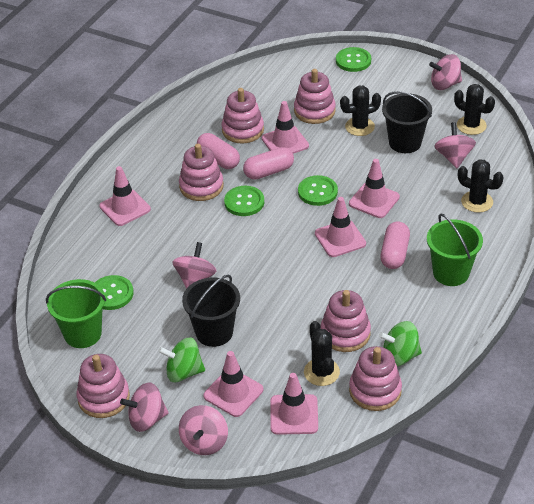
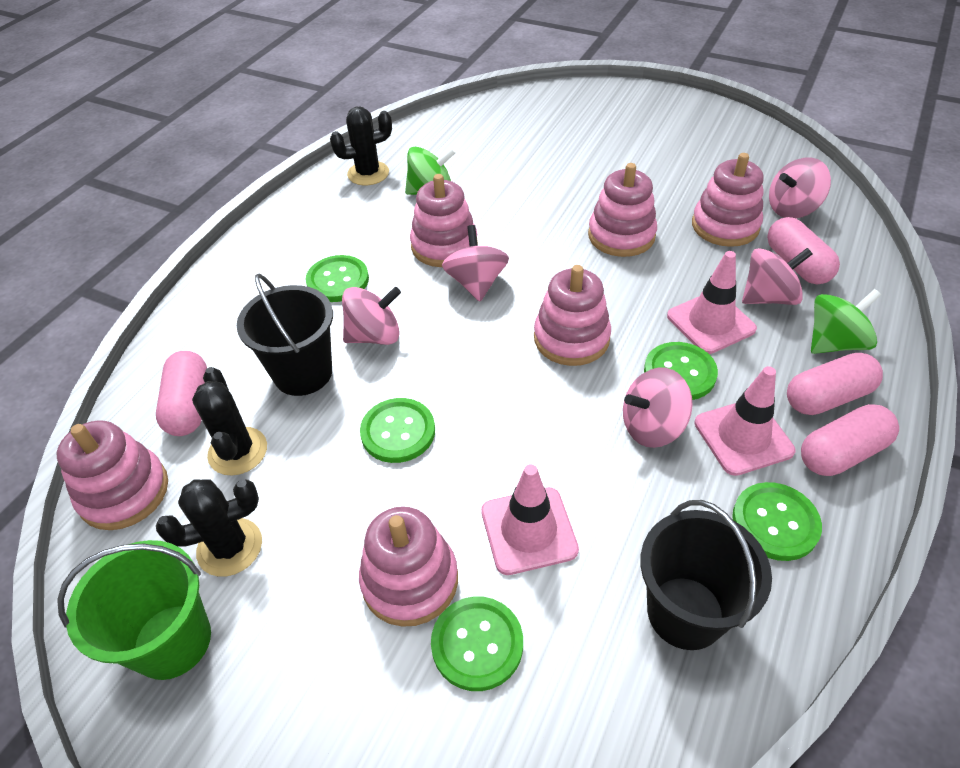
black cactus: 4 -> 3
green bucket: 2 -> 1
green button: 4 -> 5
pink capsule: 3 -> 4
pink traffic cone: 6 -> 3

